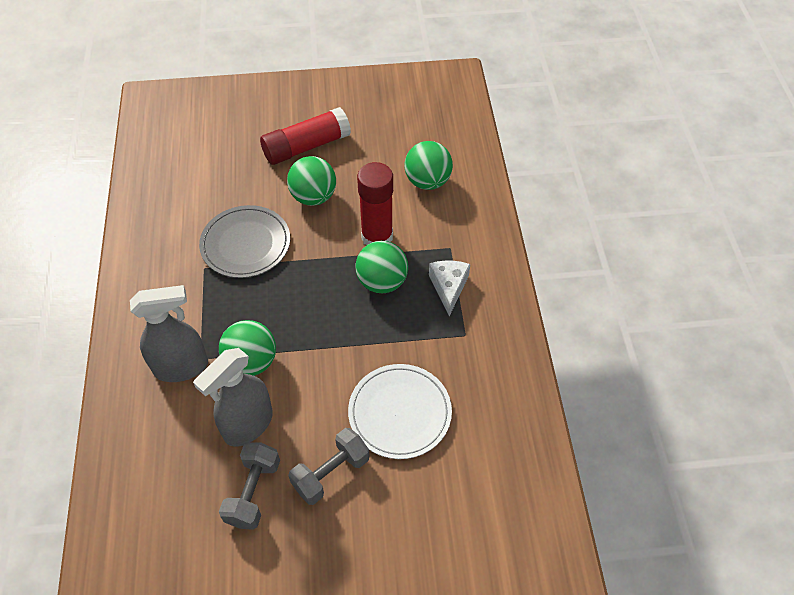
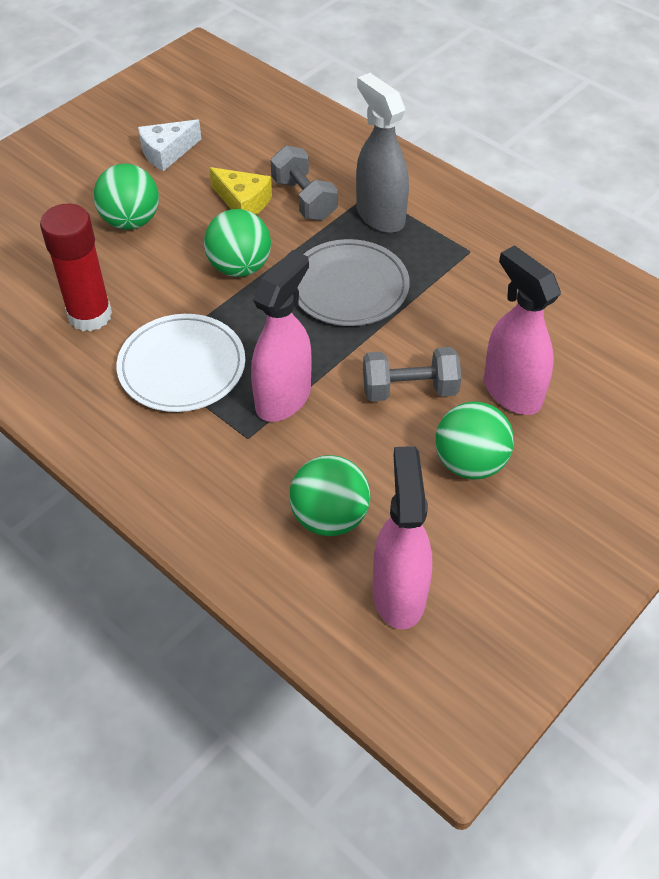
grey spray bottle: 2 -> 1
pink spray bottle: 0 -> 3
red glue stick: 2 -> 1
yellow cheese: 0 -> 1

